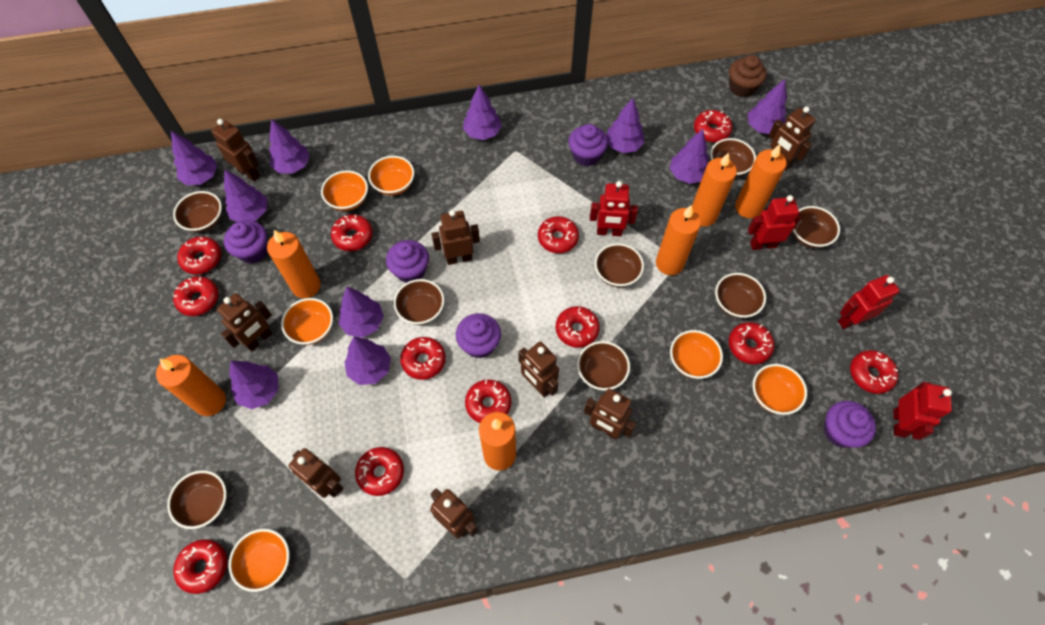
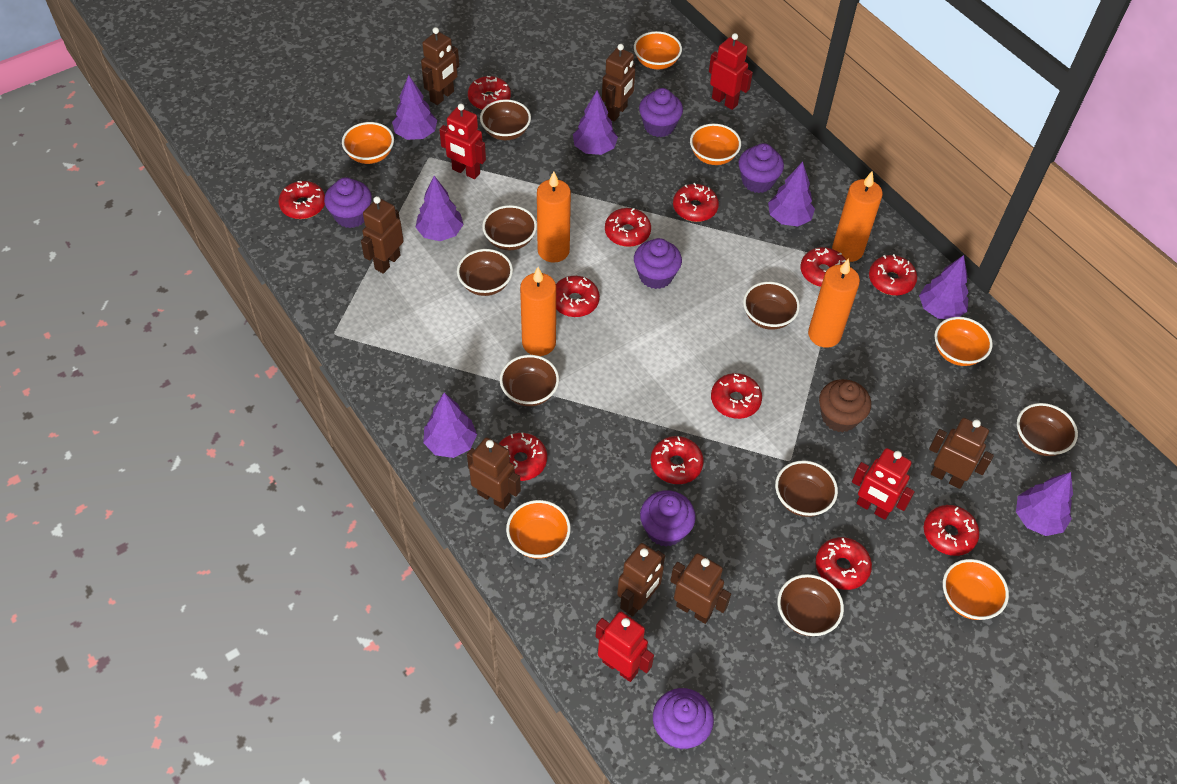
brown robot: 8 -> 7
orange candle: 6 -> 4
purple cupcake: 5 -> 6
purple tree: 10 -> 7

